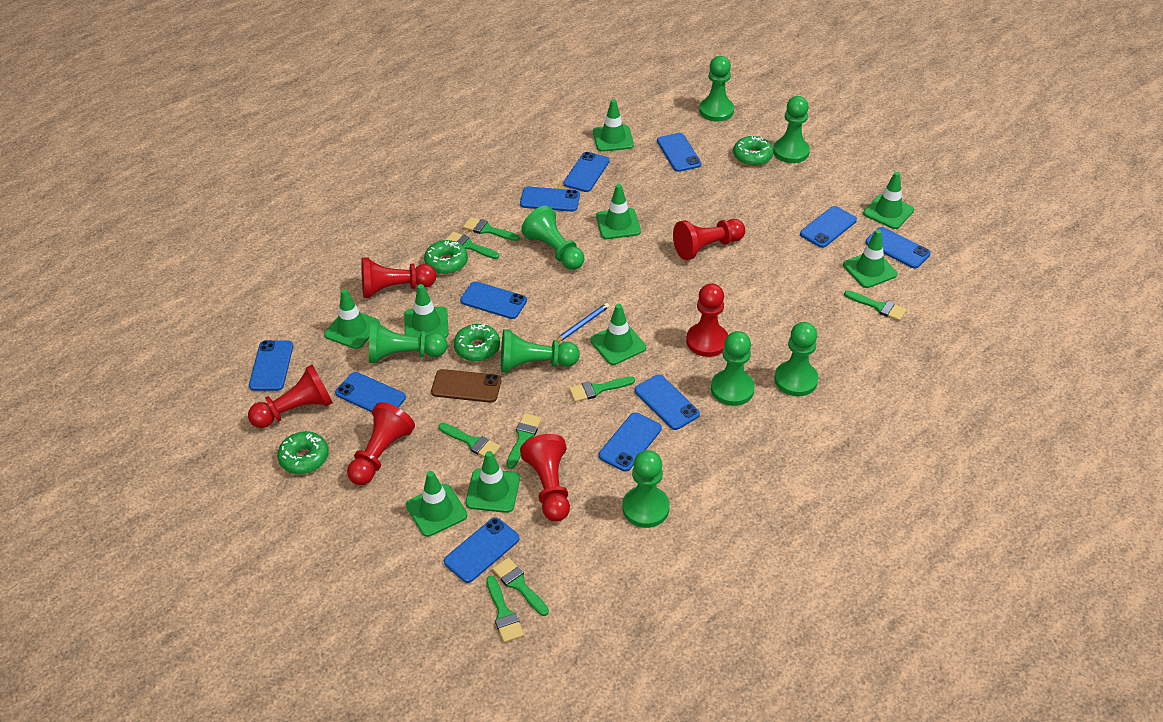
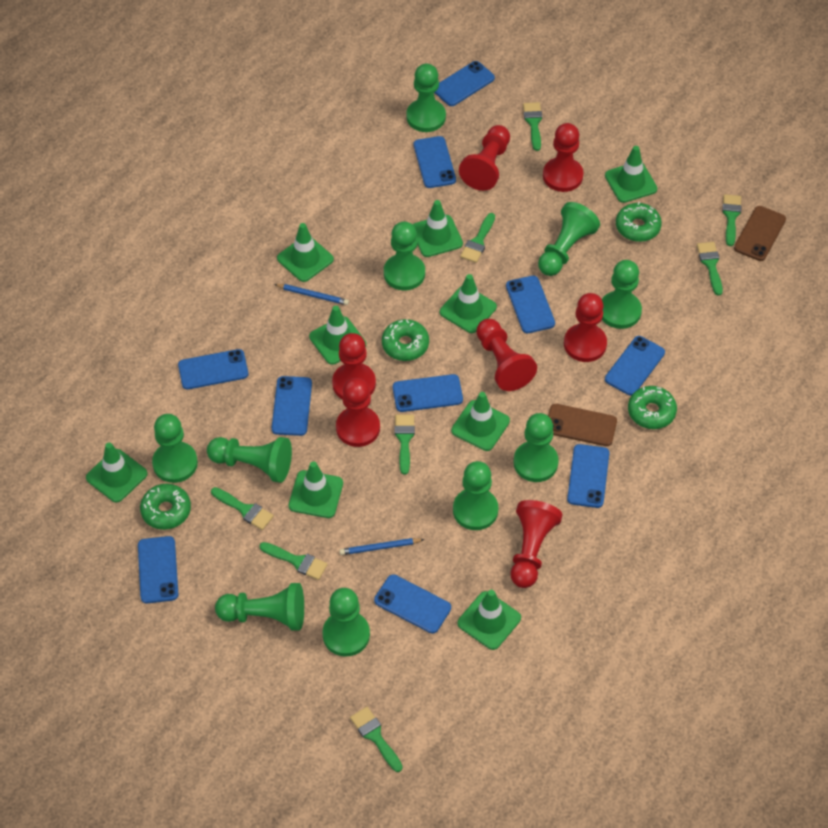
blue pencil: 1 -> 2
blue phone: 11 -> 10
brown phone: 1 -> 2
green pawn: 8 -> 10
red pawn: 6 -> 7

